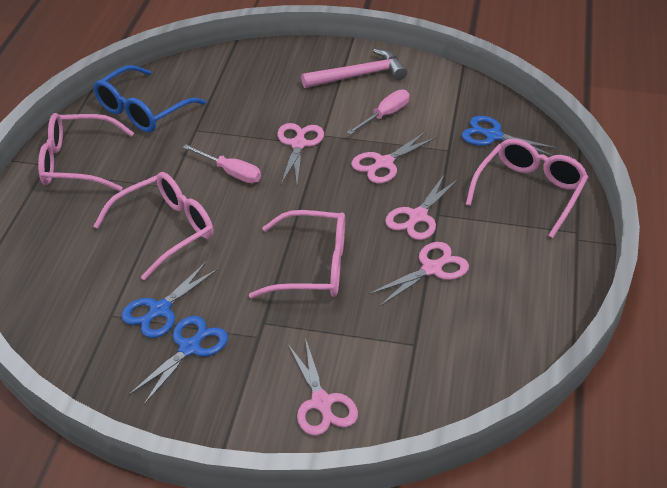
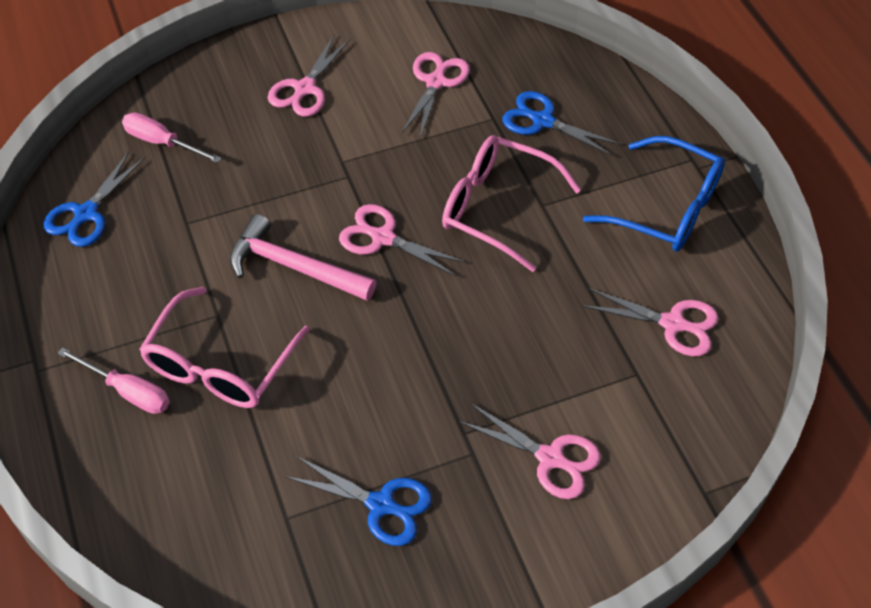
pink glasses: 4 -> 2

